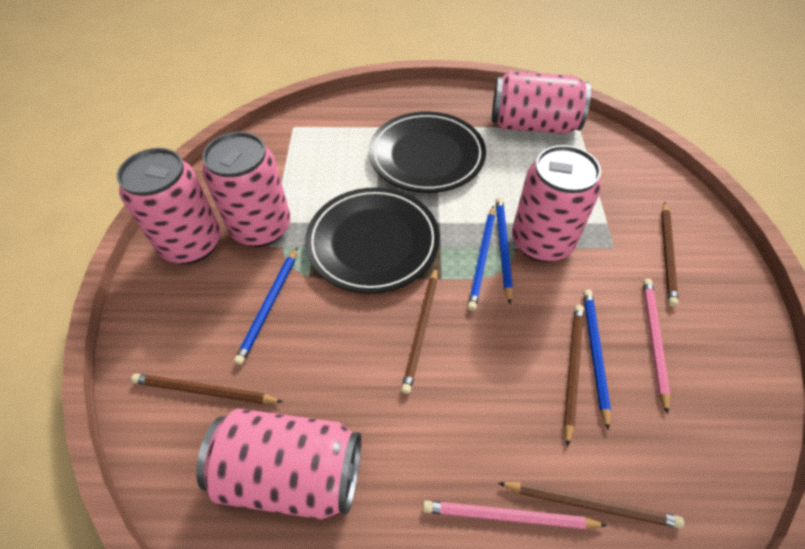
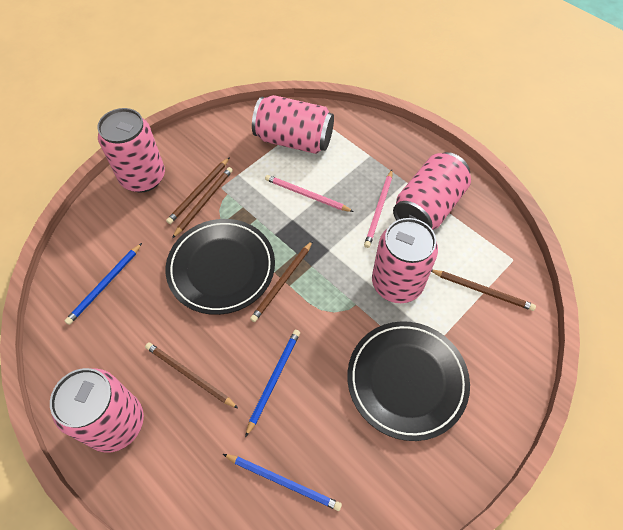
blue pencil: 4 -> 3

